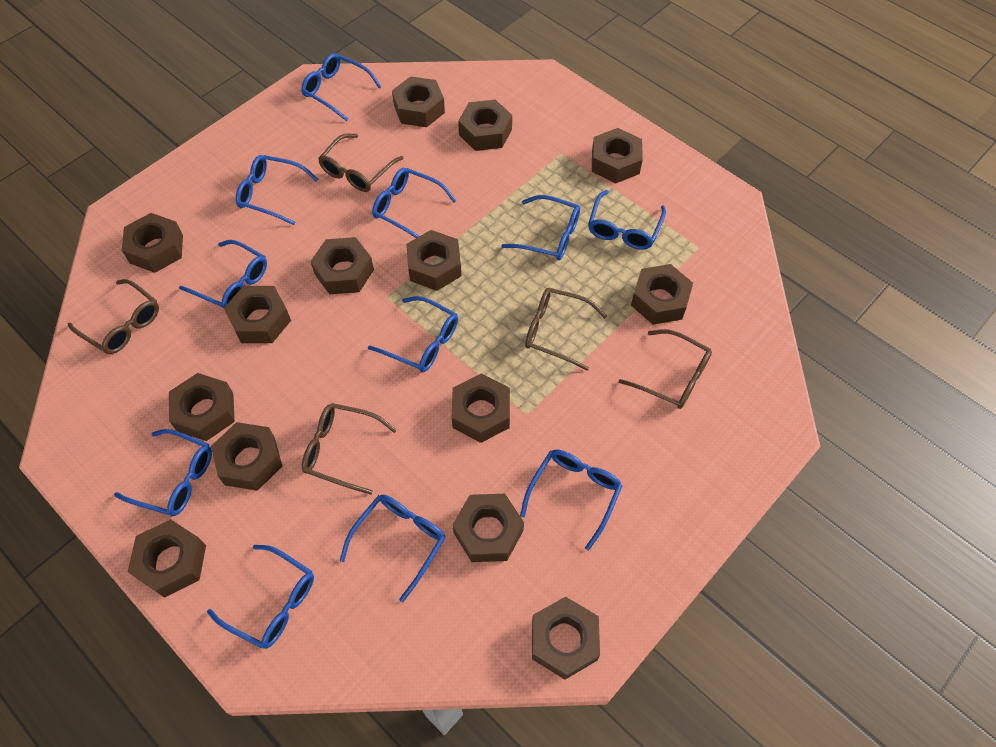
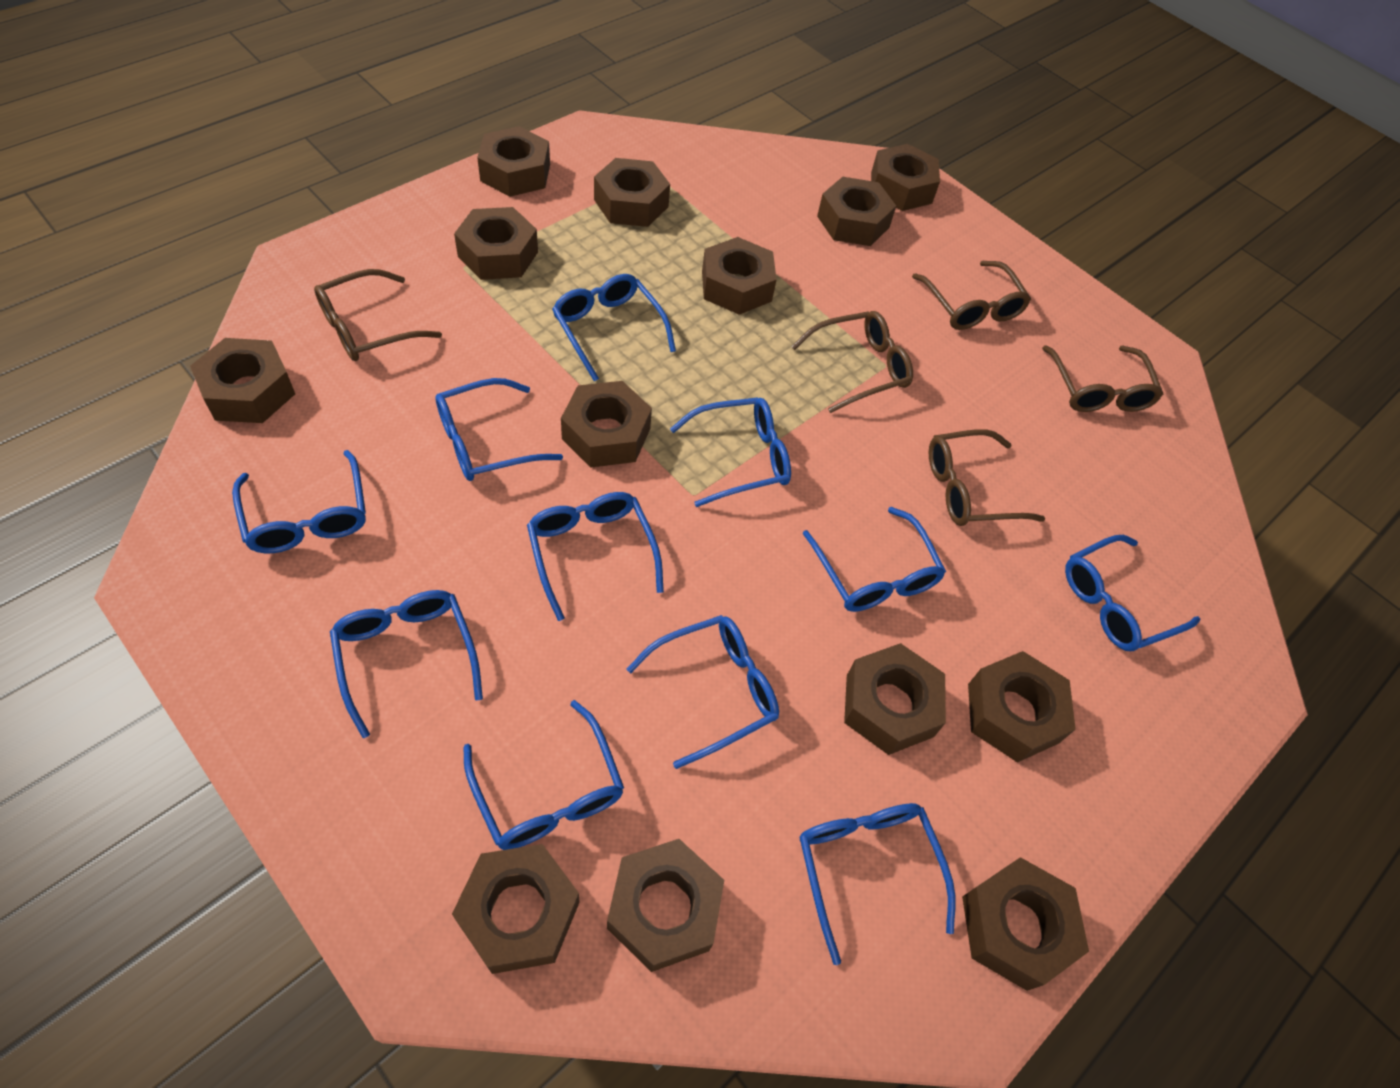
brown nut: 14 -> 13

